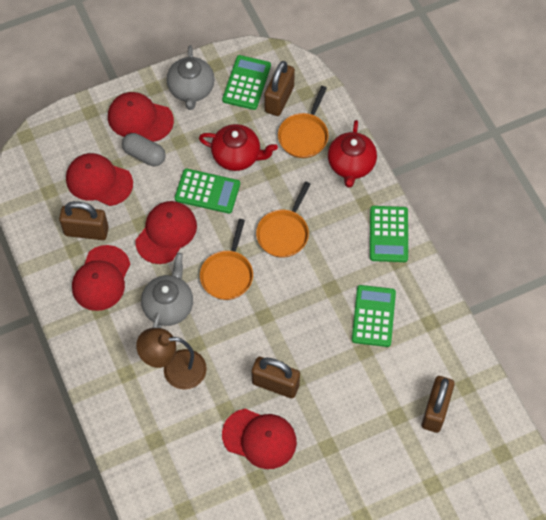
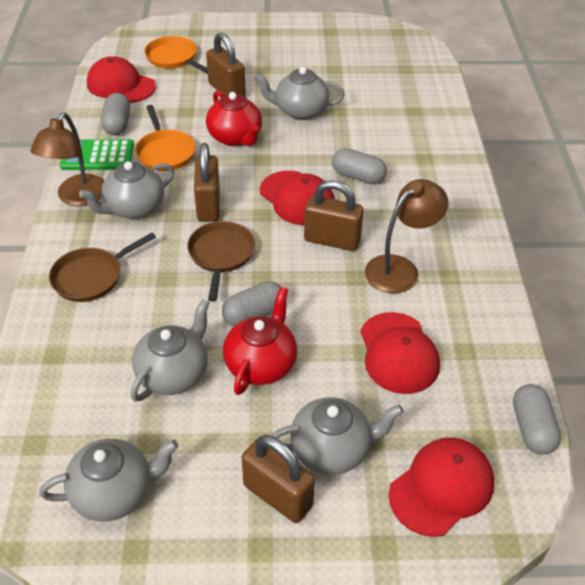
brown lamp: 1 -> 2
brown pan: 0 -> 2
green calculator: 4 -> 1
grey capsule: 1 -> 4
grey teapot: 2 -> 5
orange pan: 3 -> 2
red cap: 5 -> 4

